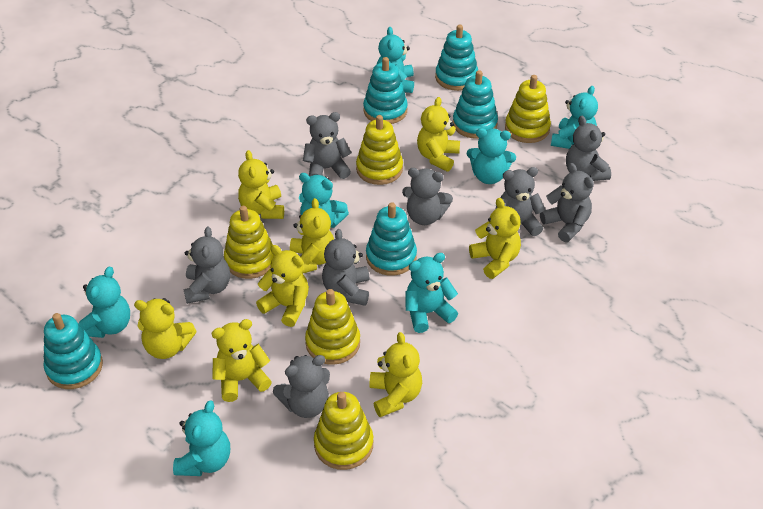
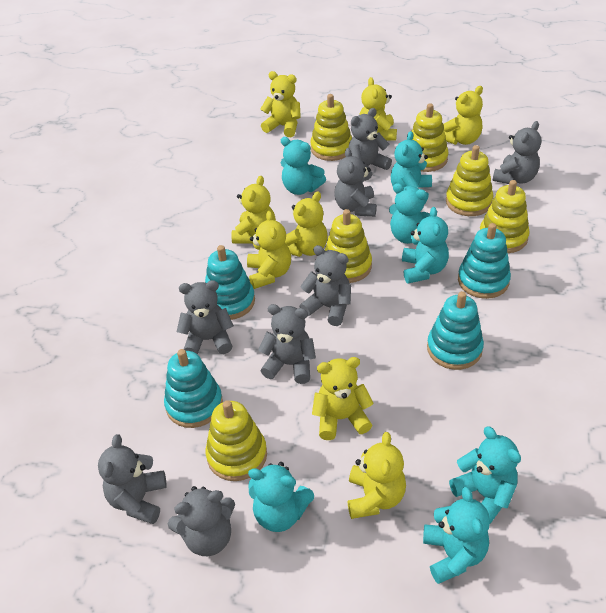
turquoise stacking toy: 5 -> 4
yellow stacking toy: 5 -> 6

